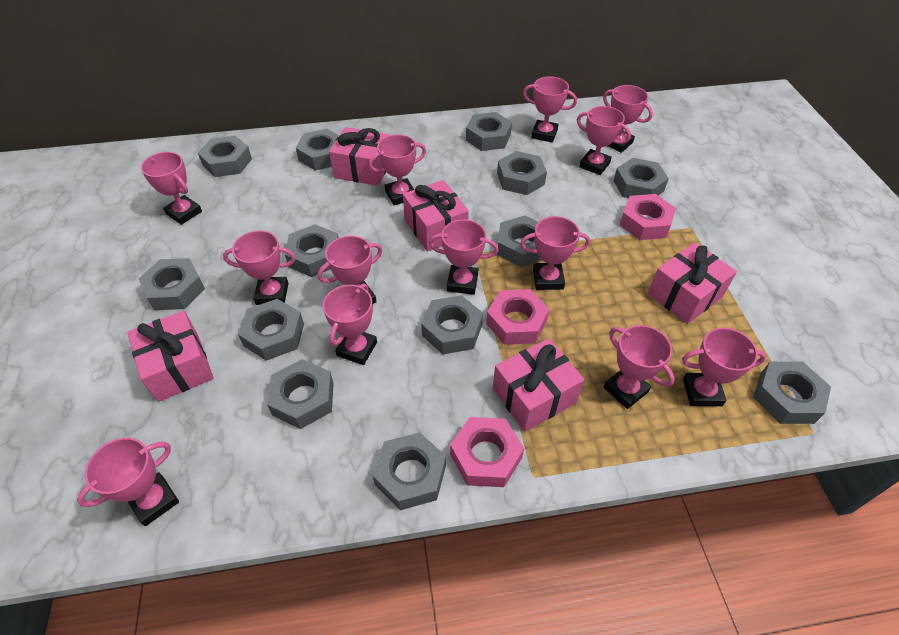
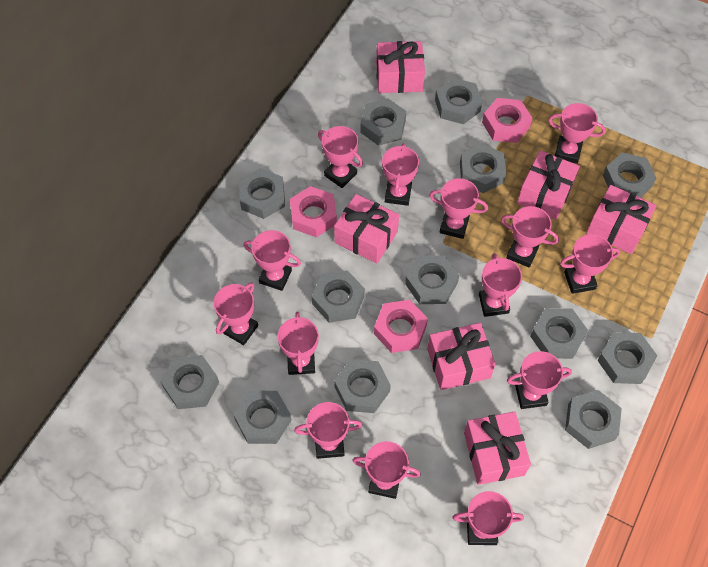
pink gift: 5 -> 6
pink trophy: 13 -> 14

